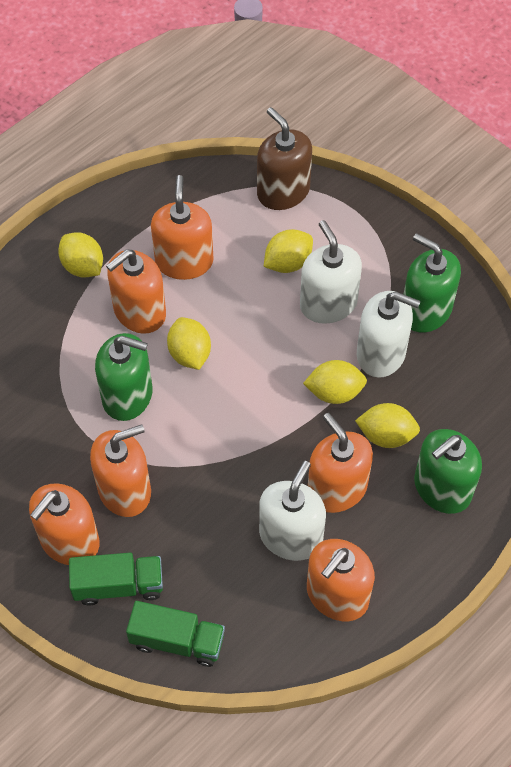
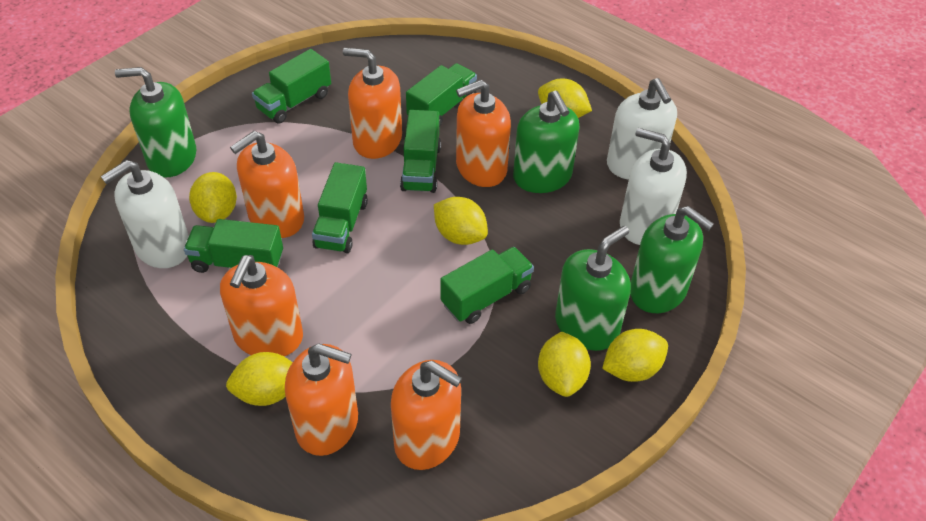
brown soap dispenser: 1 -> 0
green soap dispenser: 3 -> 4
green truck: 2 -> 6
yellow lemon: 5 -> 6

